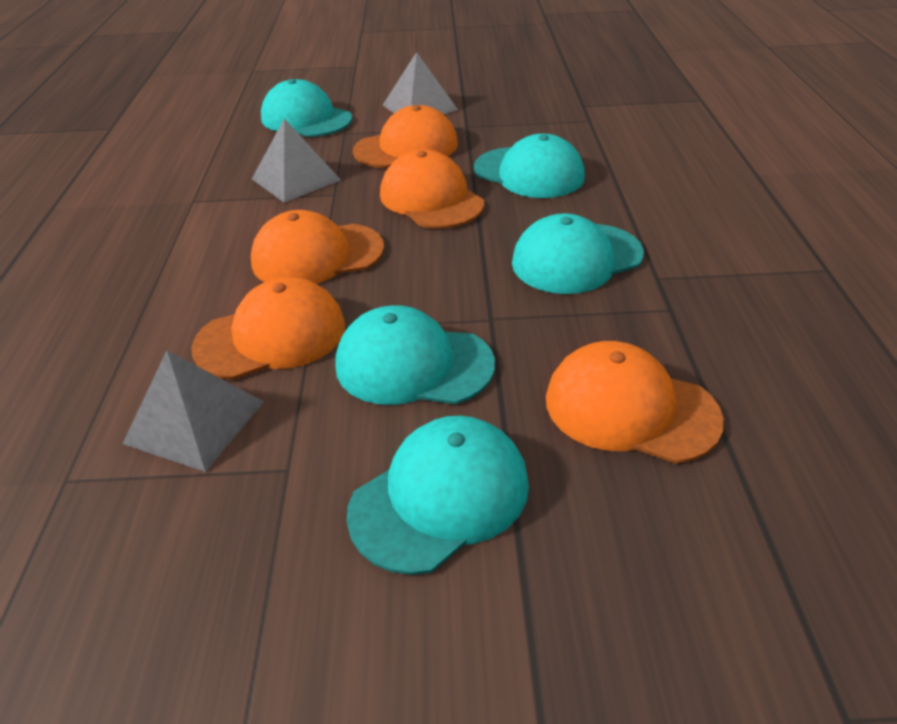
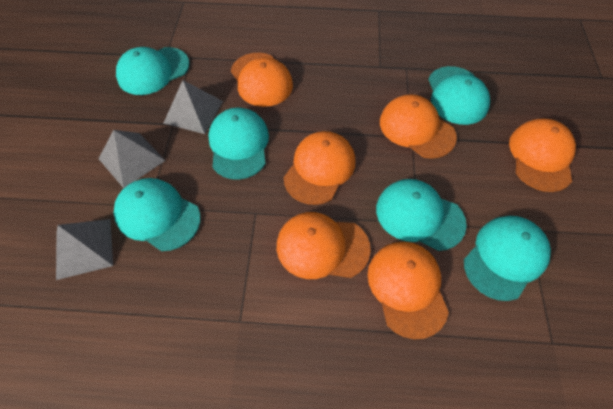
orange cap: 5 -> 6
turquoise cap: 5 -> 6

